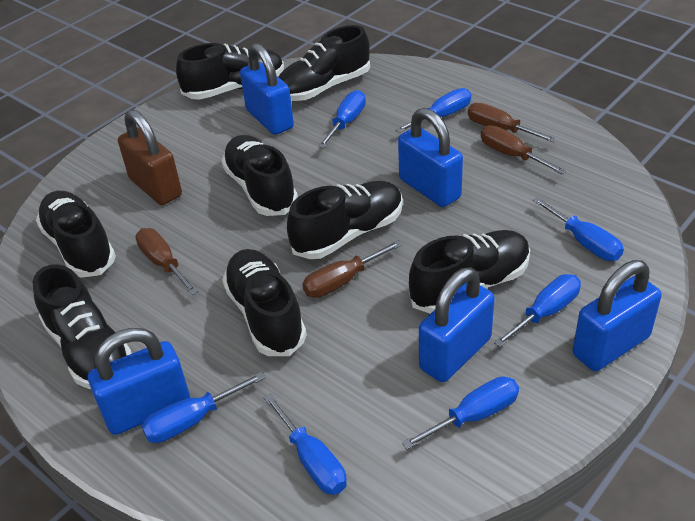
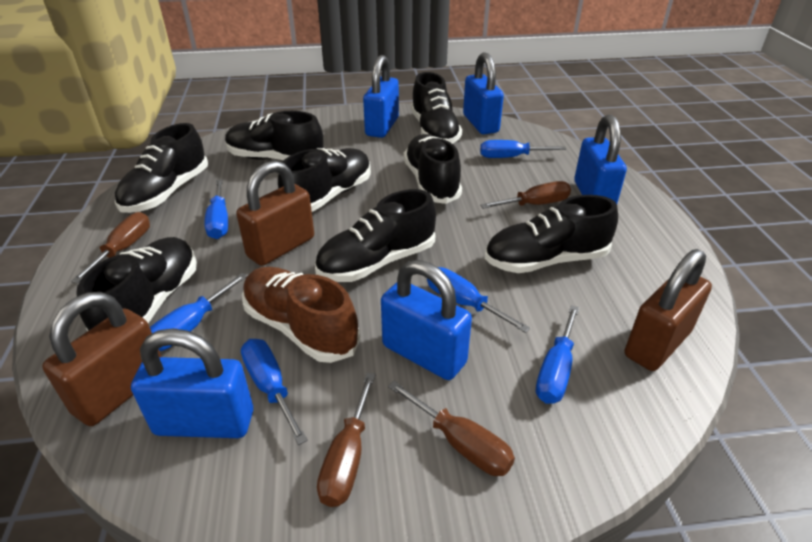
blue screwdriver: 7 -> 6
brown padlock: 1 -> 3
brown shoe: 0 -> 1

